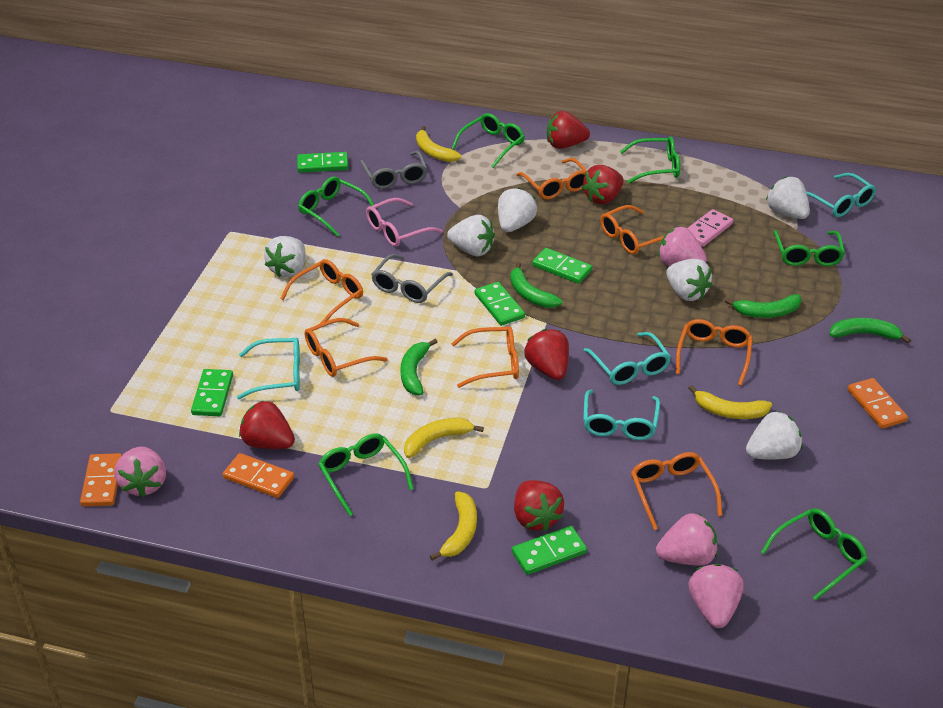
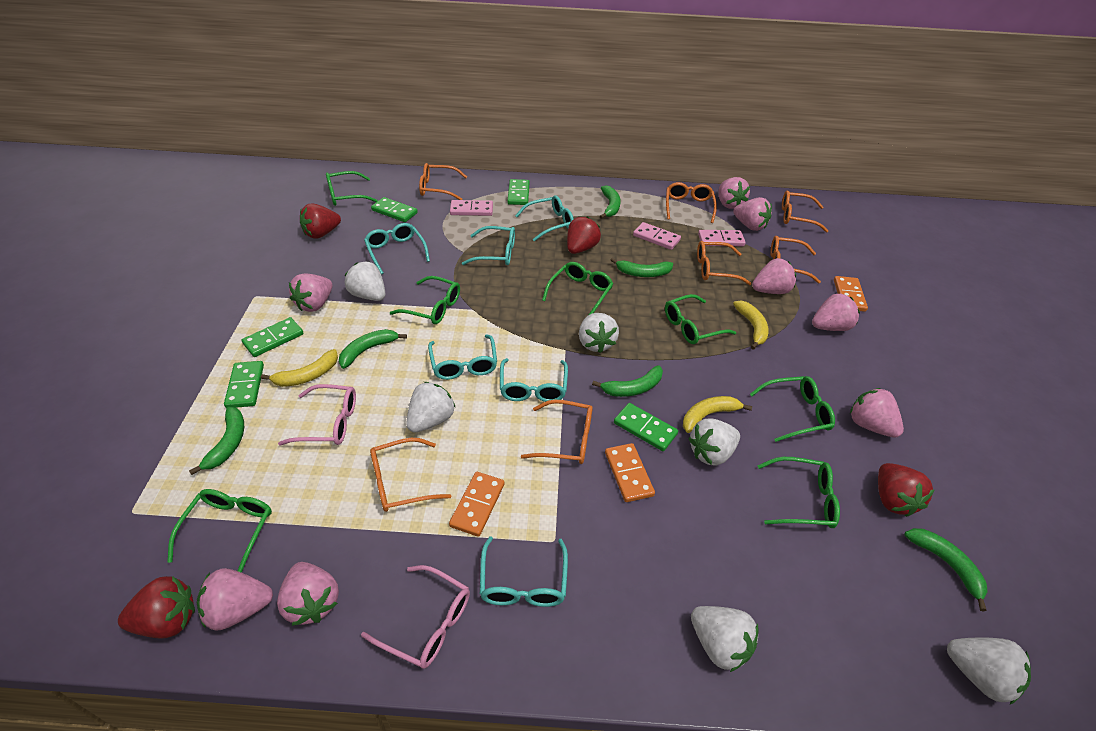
green banana: 4 -> 6
green glasses: 6 -> 7
grey glasses: 2 -> 0
pink domino: 1 -> 3
pink glasses: 1 -> 2
pink strawberry: 4 -> 8
red strawberry: 5 -> 4
turquoise glasses: 4 -> 6
yellow banana: 4 -> 3

